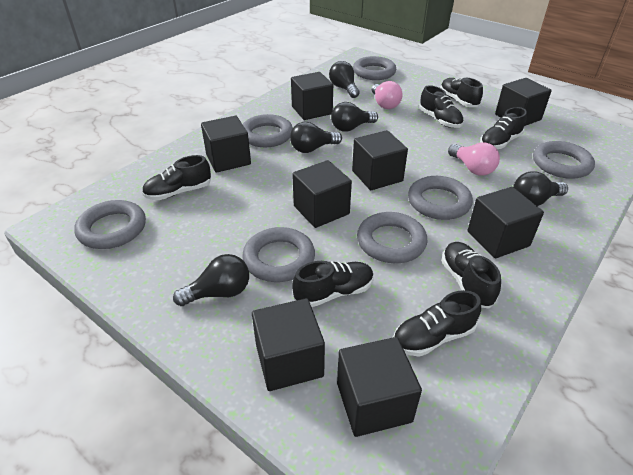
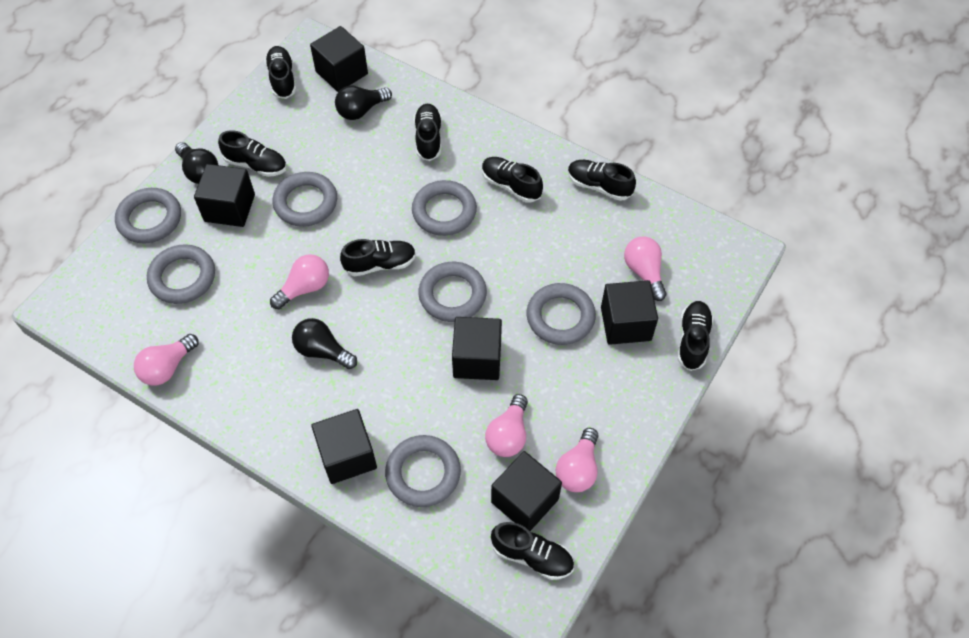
black cube: 8 -> 6
black light bulb: 5 -> 3
black shoe: 7 -> 8
pink light bulb: 2 -> 5

